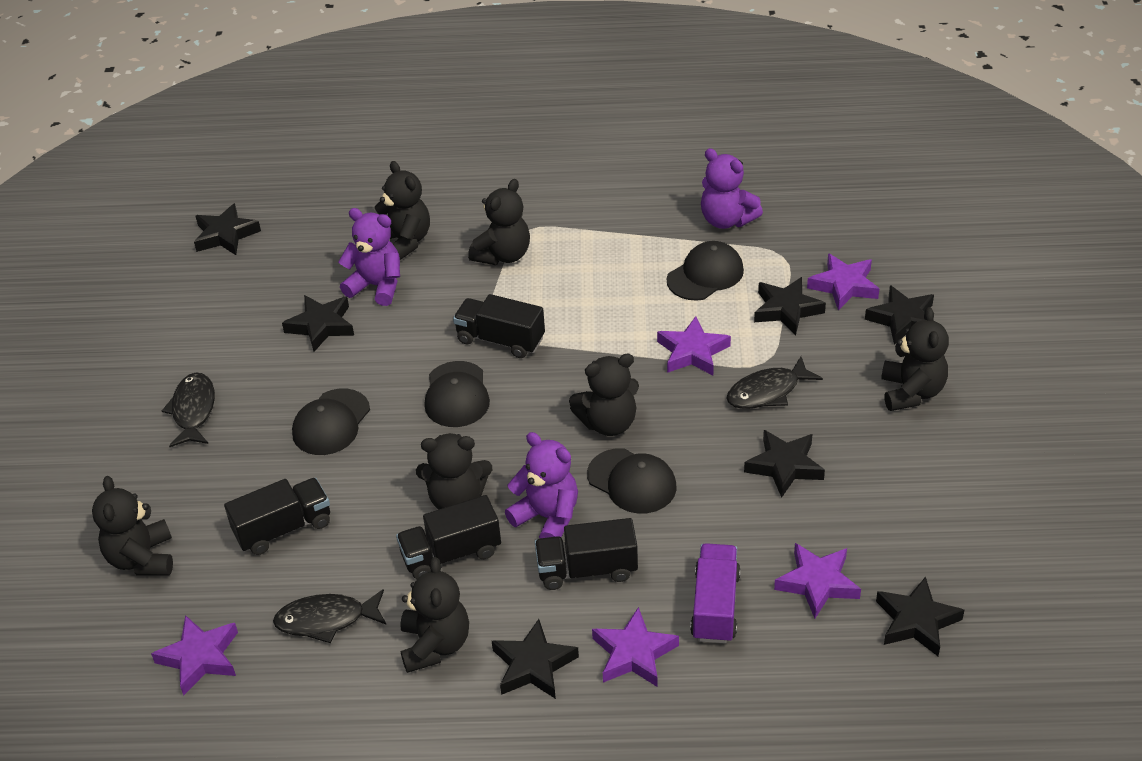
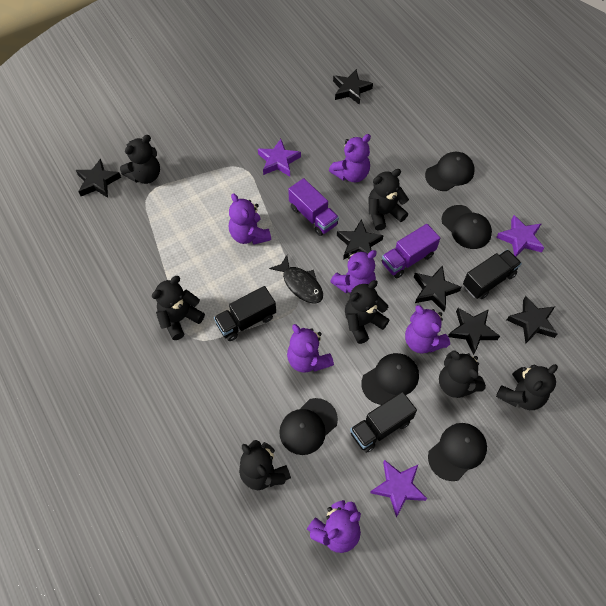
black cap: 4 -> 5
black fish: 3 -> 1
black star: 7 -> 6
black truck: 4 -> 3
purple star: 5 -> 3
purple teddy bear: 3 -> 6
purple truck: 1 -> 2

